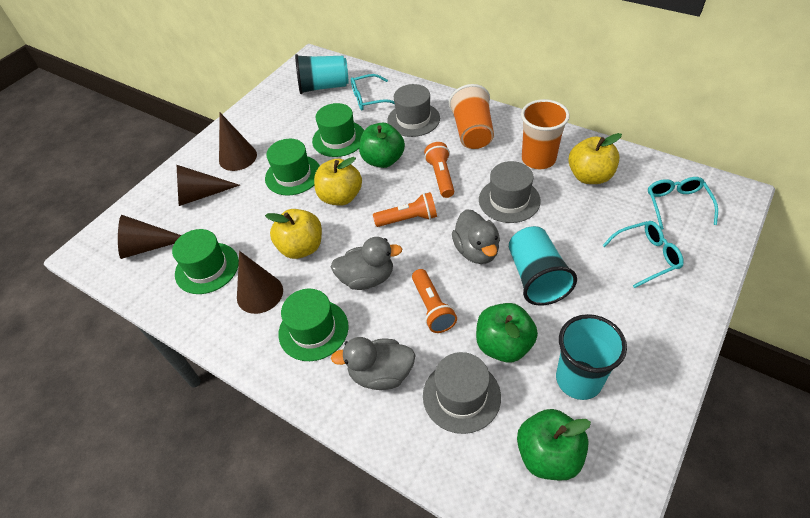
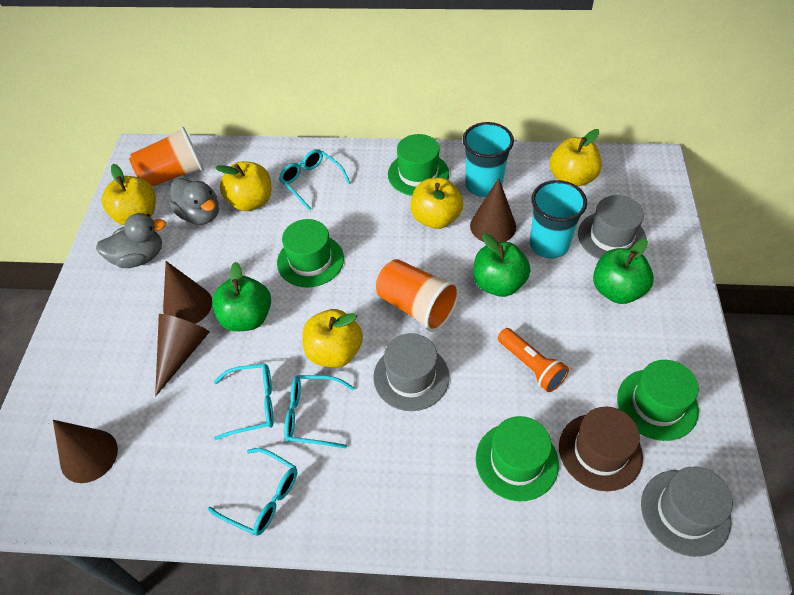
brown hat: 0 -> 1
grey duck: 3 -> 2
orange flashlight: 3 -> 1
turquoise cup: 3 -> 2
turquoise glasses: 3 -> 4
yellow apple: 3 -> 5

